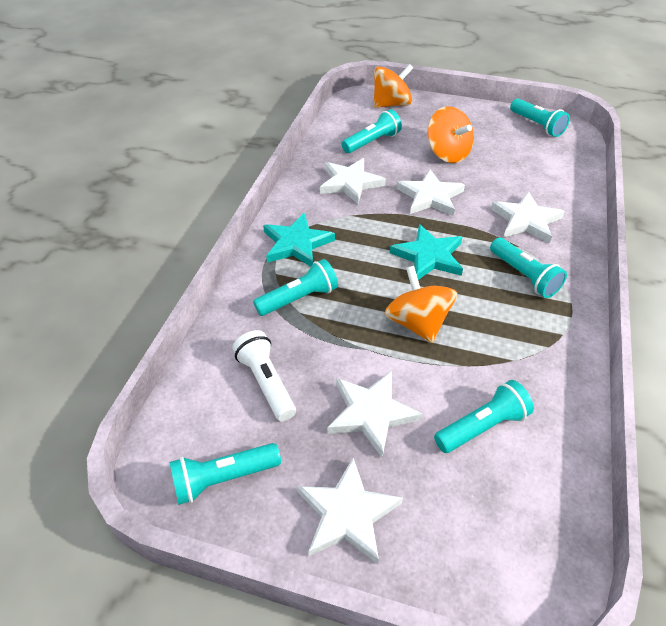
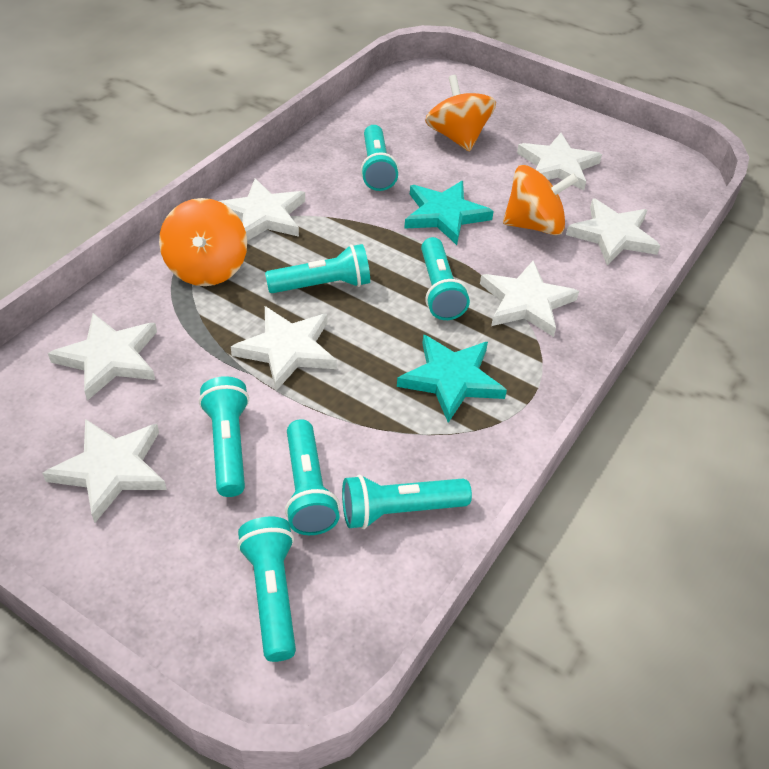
turquoise flashlight: 6 -> 7
white flashlight: 1 -> 0
white star: 5 -> 7

